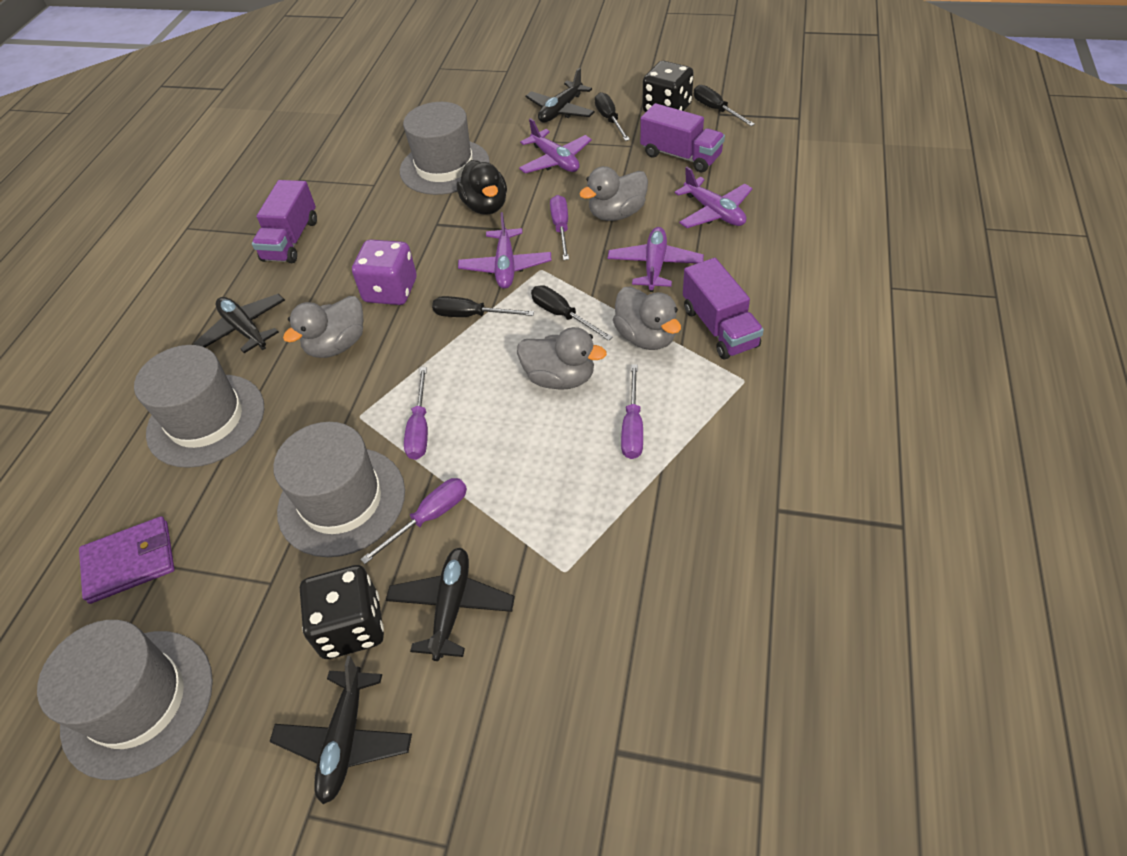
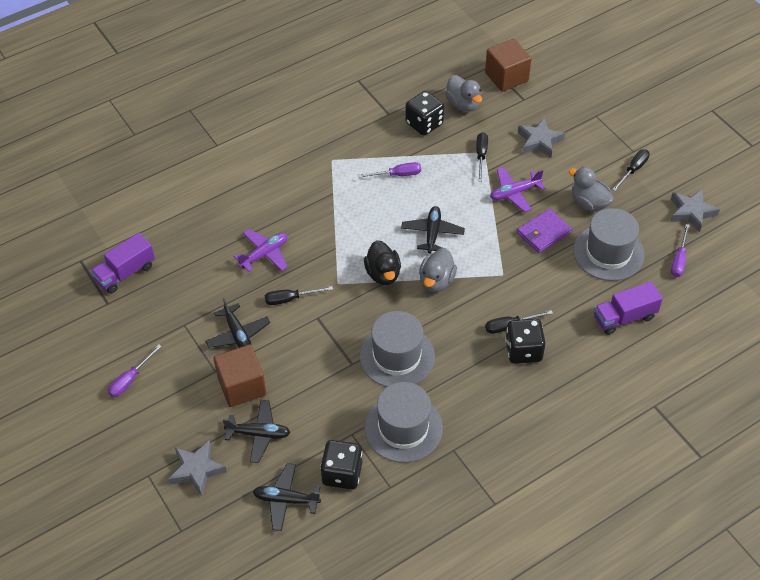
black dice: 2 -> 3
brown cube: 0 -> 2
grey duck: 4 -> 3
grey hat: 4 -> 3
grey star: 0 -> 3
purple dice: 1 -> 0
purple plane: 4 -> 2
purple screwdriver: 4 -> 3
purple truck: 3 -> 2

